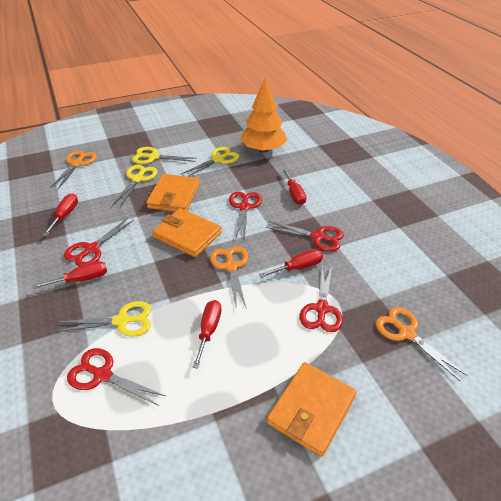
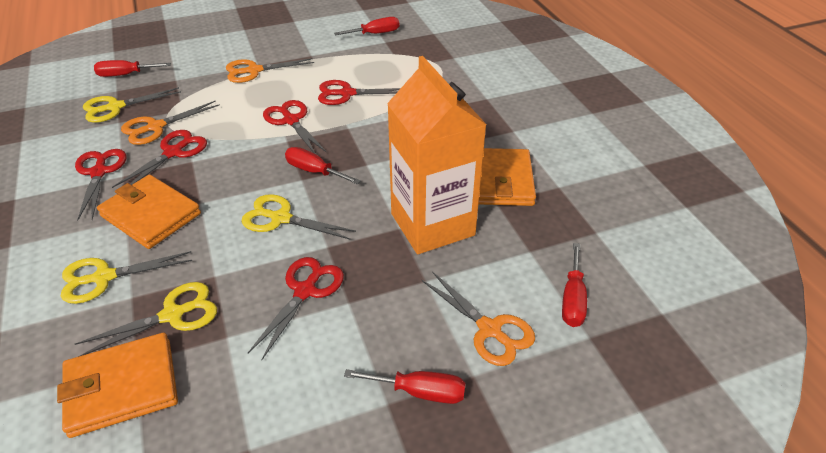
orange carton: 0 -> 1
orange tree: 1 -> 0

